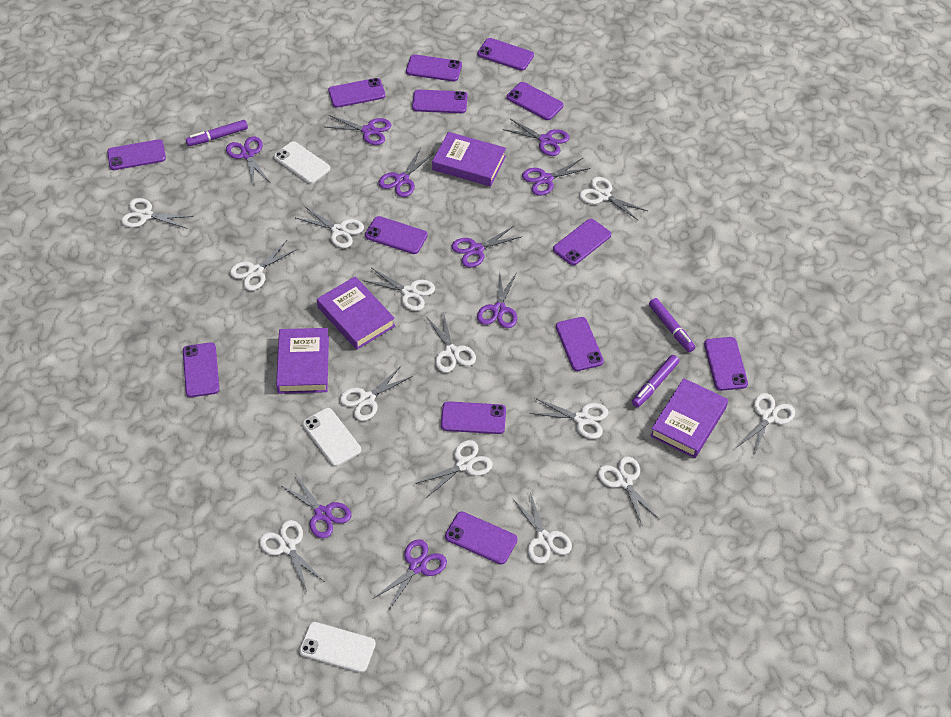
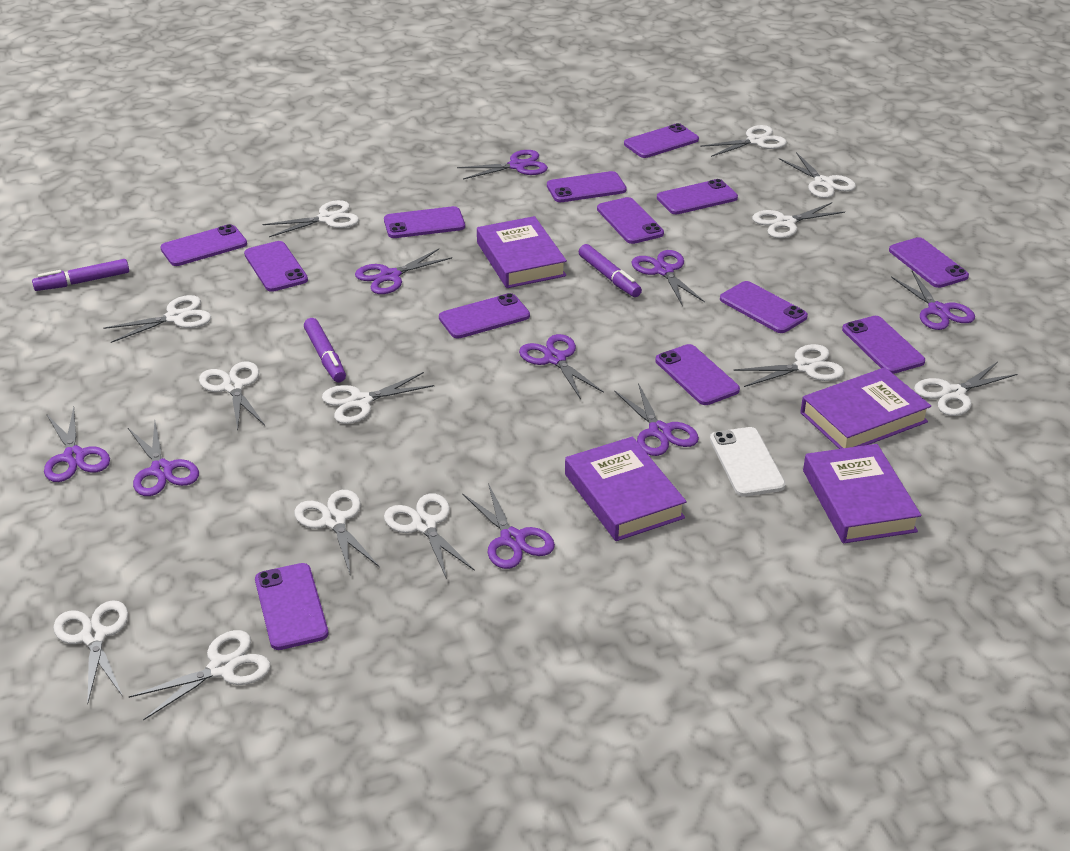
white phone: 3 -> 1

